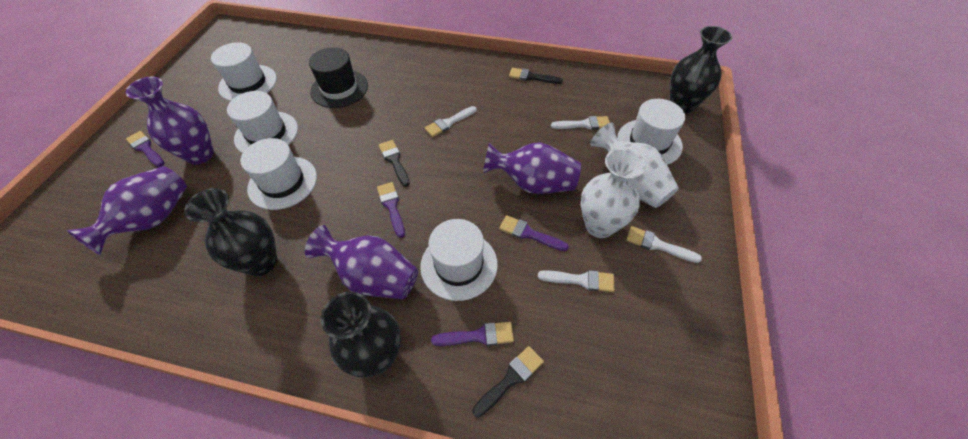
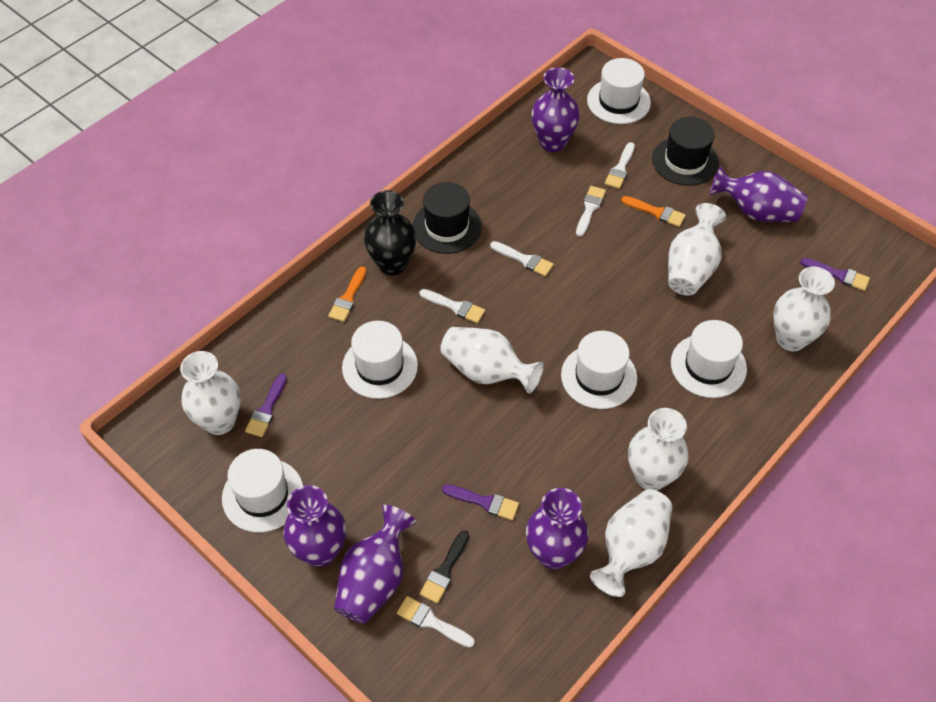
black brush: 3 -> 1
black hat: 1 -> 2
black vase: 3 -> 1
orange brush: 0 -> 2
purple brush: 4 -> 3
purple vase: 4 -> 5
white brush: 4 -> 5
white vase: 2 -> 6

